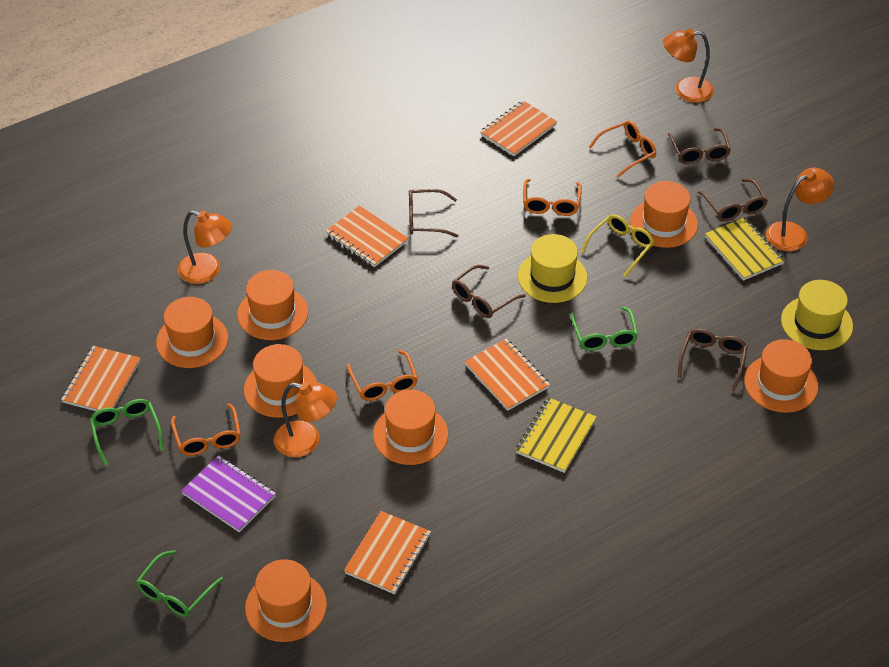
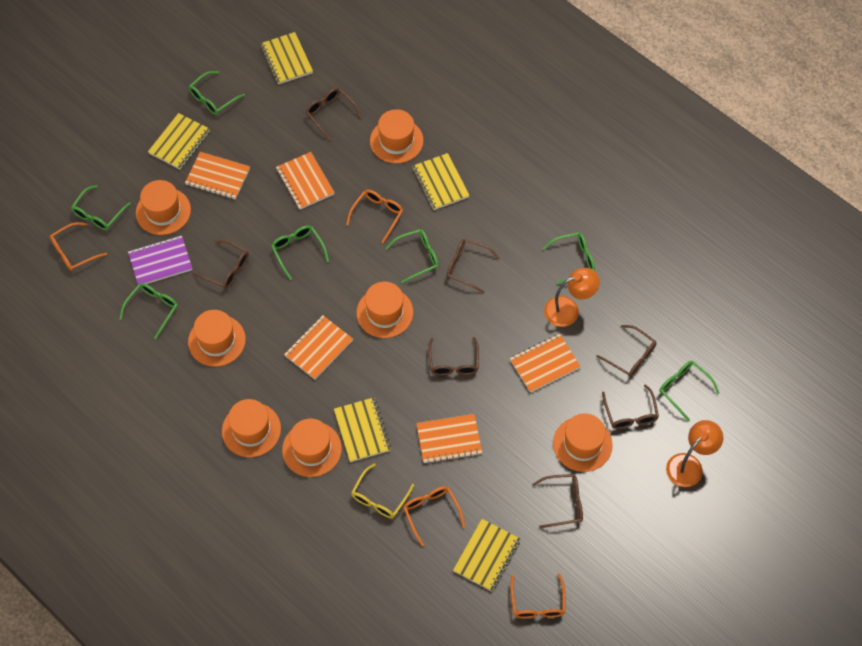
brown glasses: 5 -> 7
green glasses: 3 -> 7
orange lamp: 4 -> 2
yellow hat: 2 -> 0
yellow notebook: 2 -> 5

